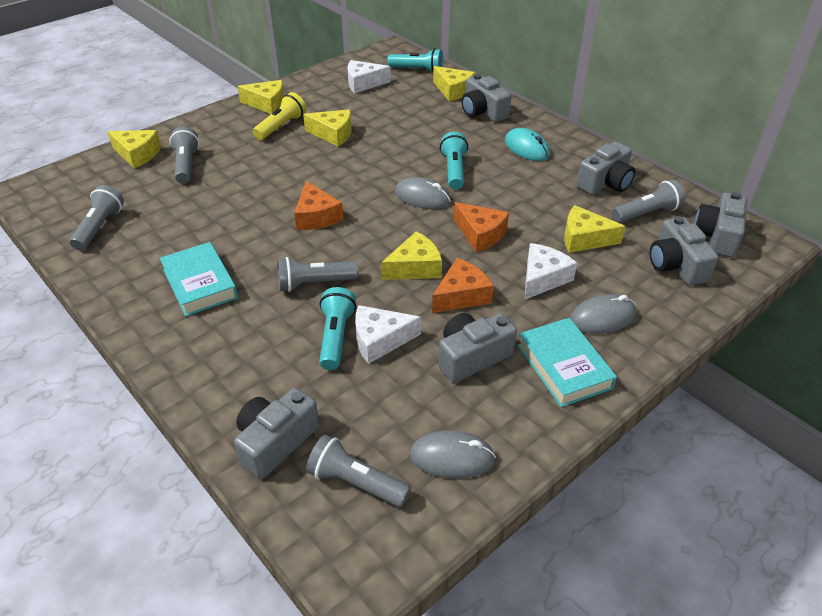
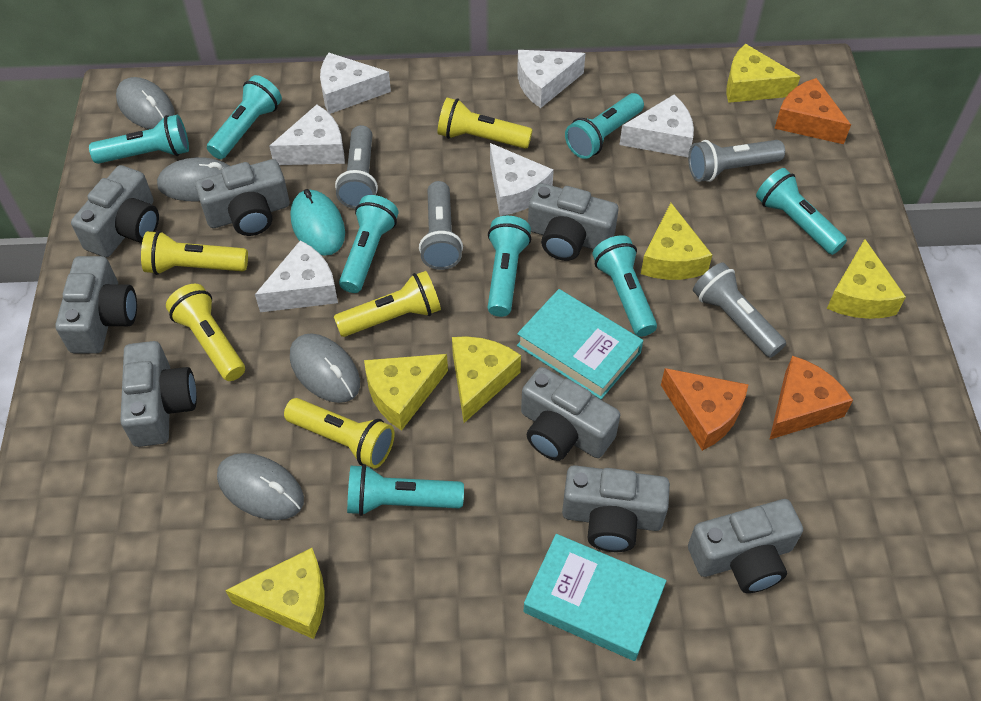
grey camera: 6 -> 8
grey flashlight: 5 -> 4
grey mouse: 3 -> 4
turquoise flashlight: 3 -> 8
white cheese: 3 -> 6
yellow flashlight: 1 -> 5

